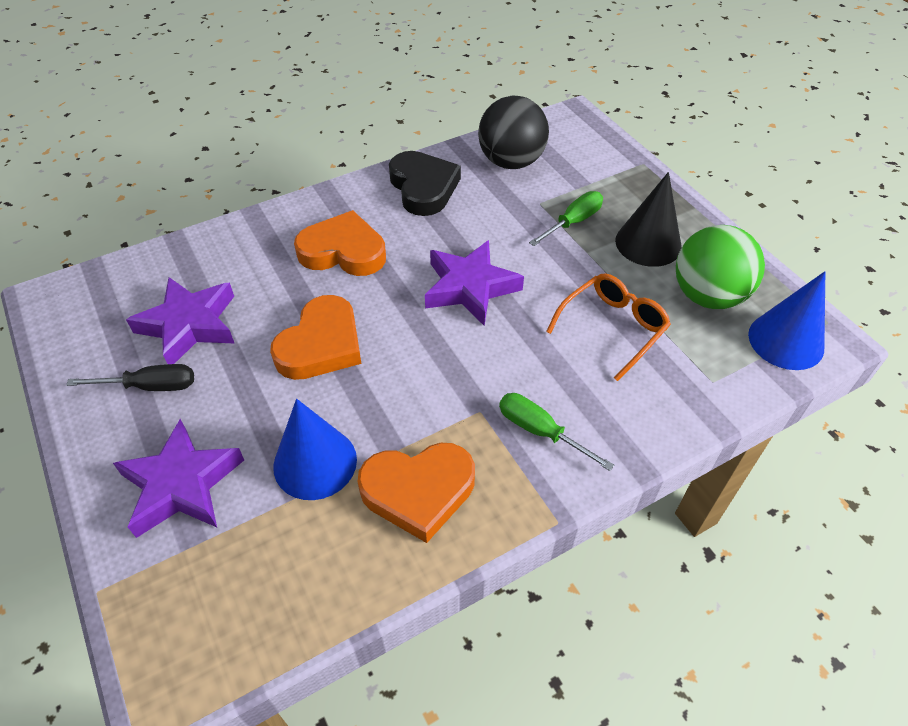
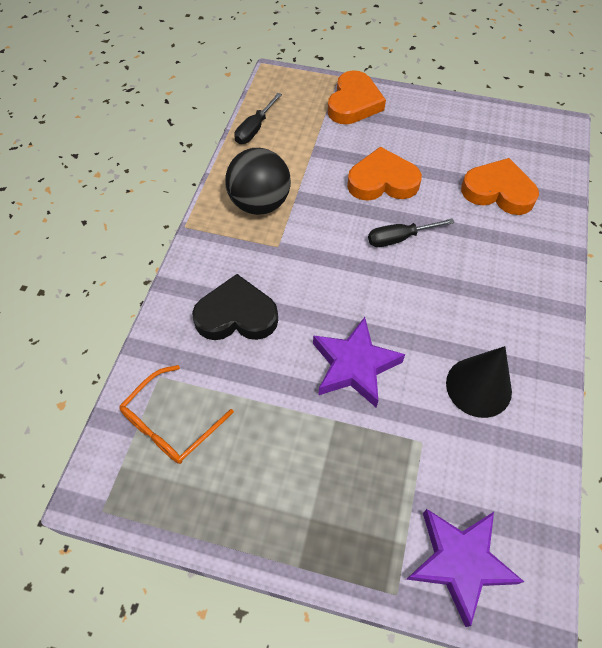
black screwdriver: 1 -> 2
blue cone: 2 -> 0
green ball: 1 -> 0
green screwdriver: 2 -> 0
purple star: 3 -> 2

